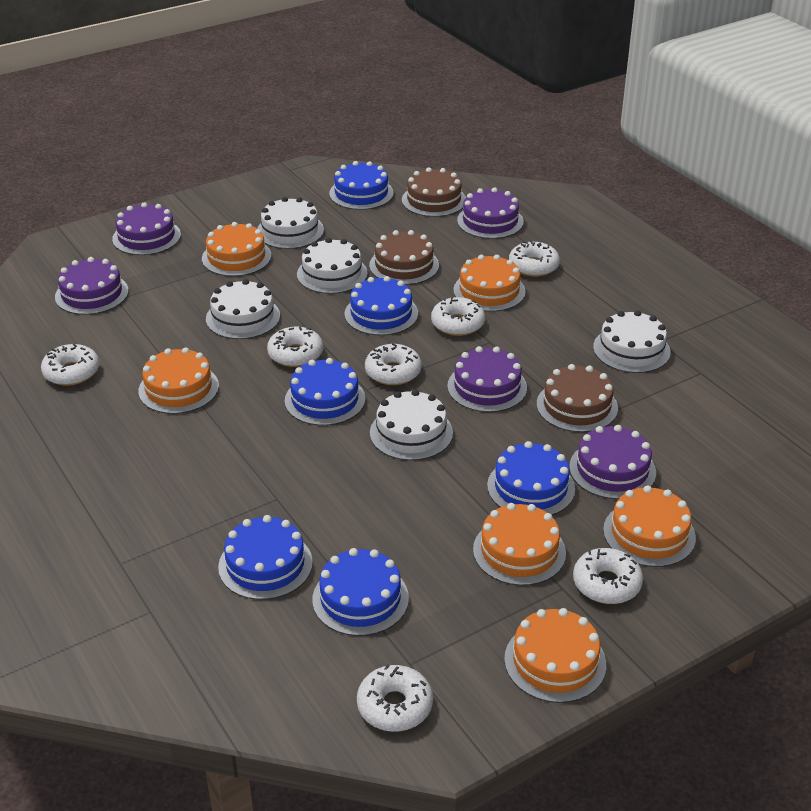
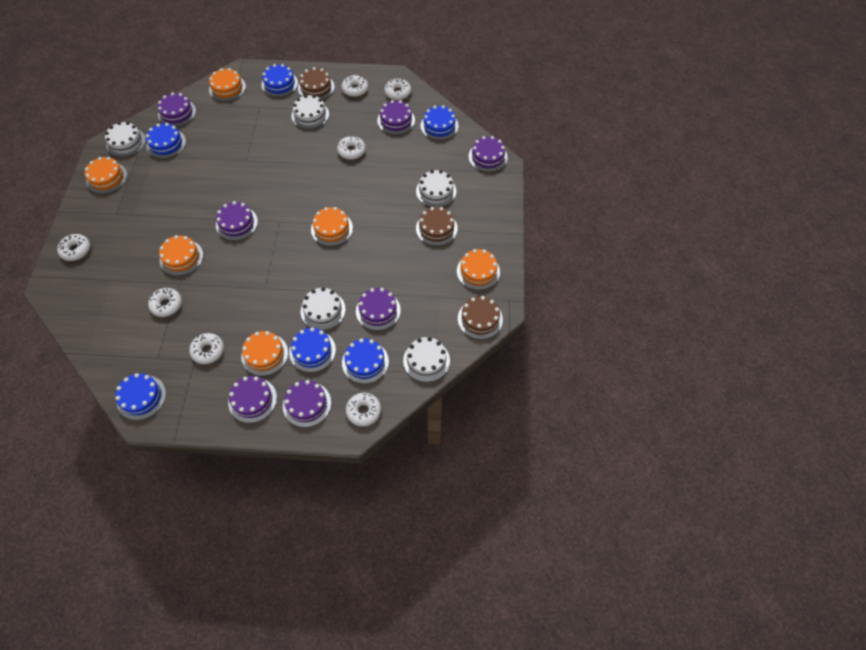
purple cake: 5 -> 7

